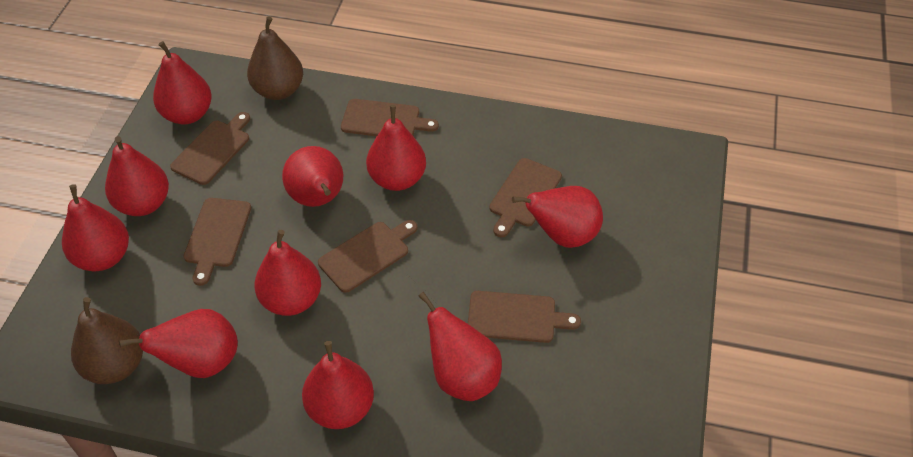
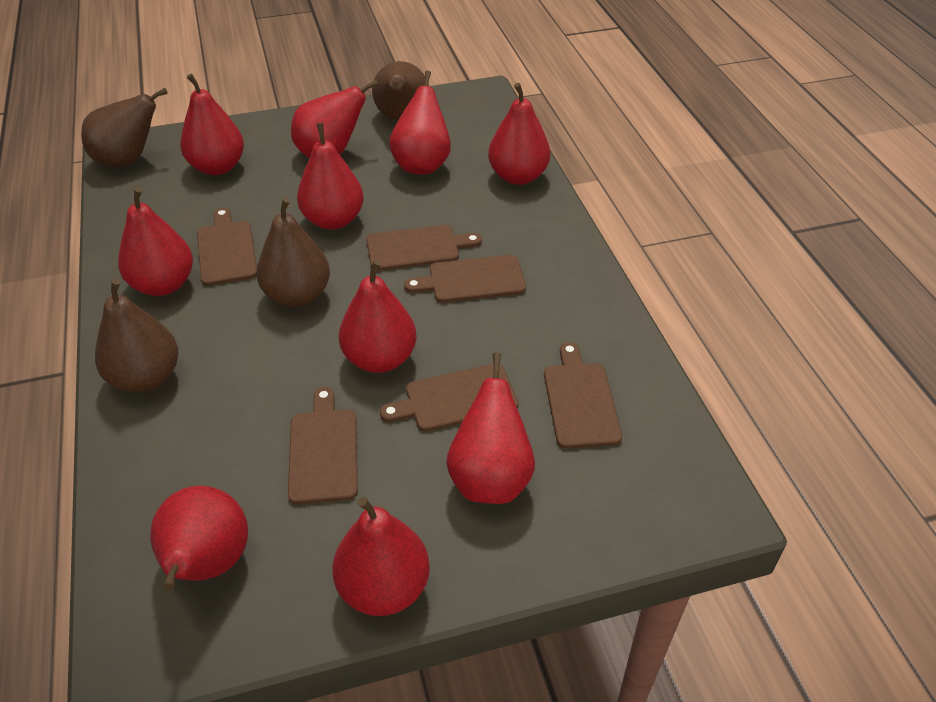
brown pear: 2 -> 4

